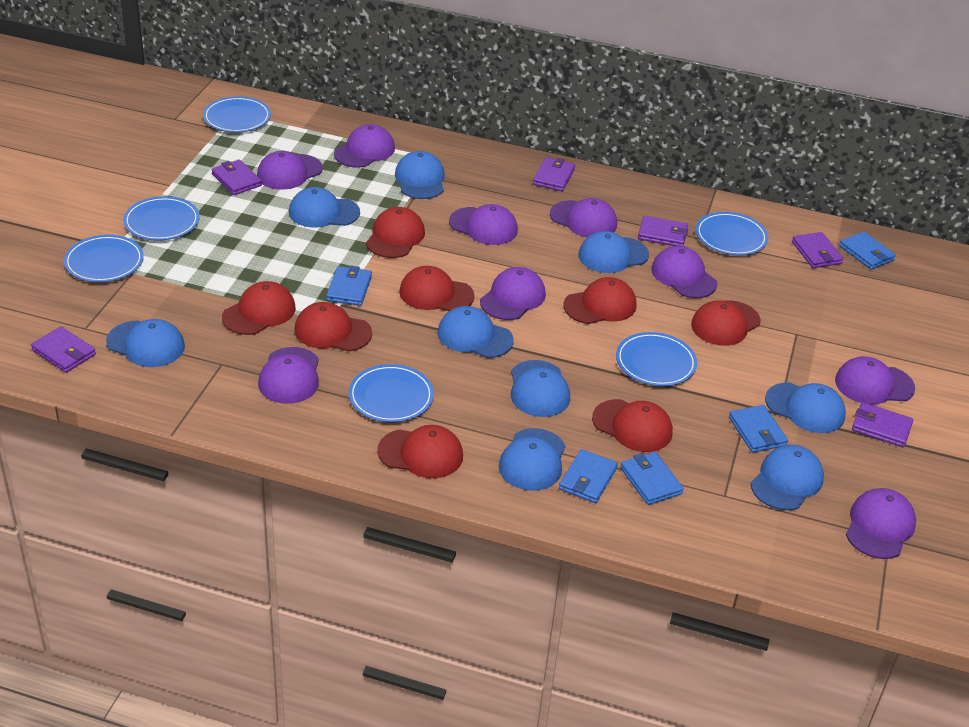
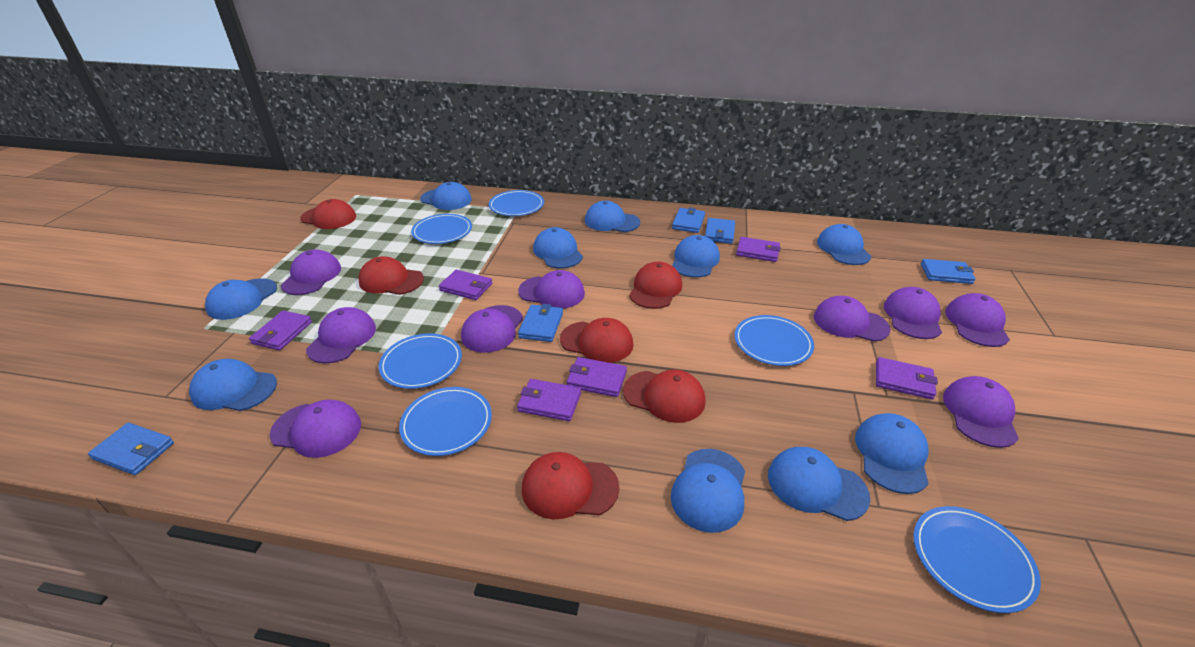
blue cap: 9 -> 10
red cap: 8 -> 6

